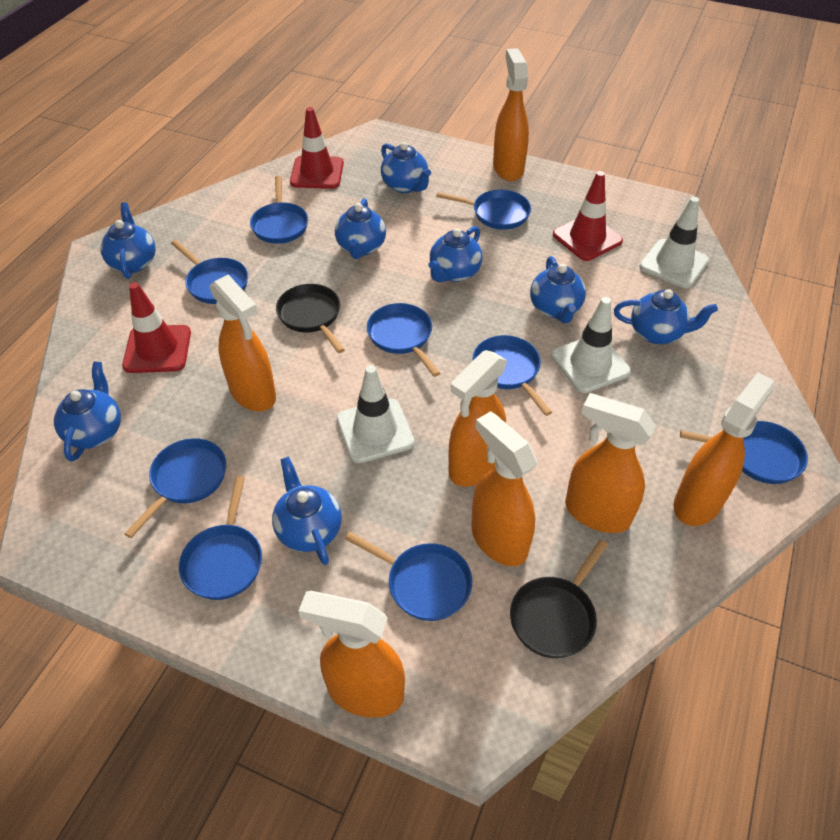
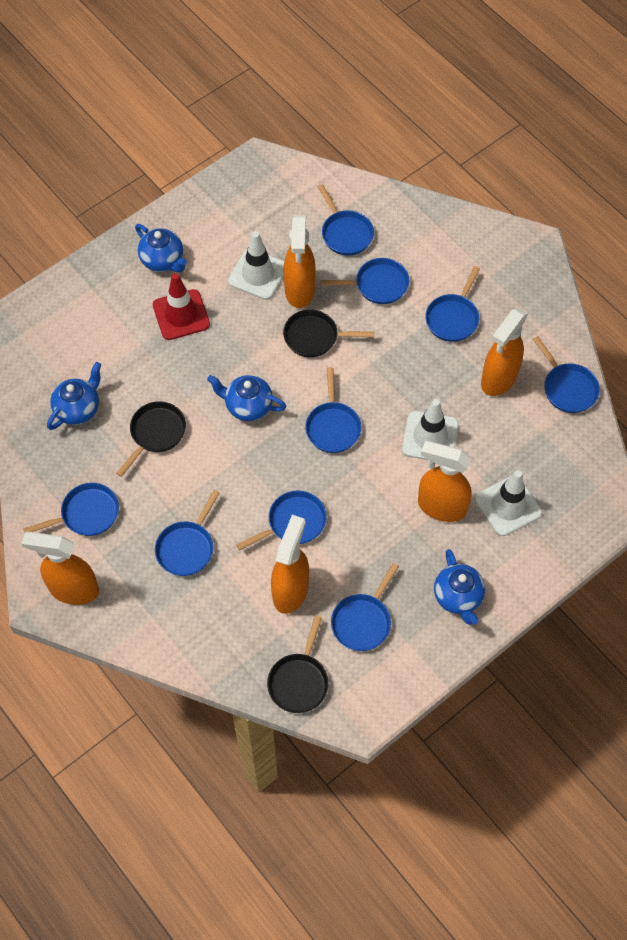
black pan: 2 -> 3
blue teapot: 8 -> 4
orange spray bottle: 7 -> 5
red traffic cone: 3 -> 1

